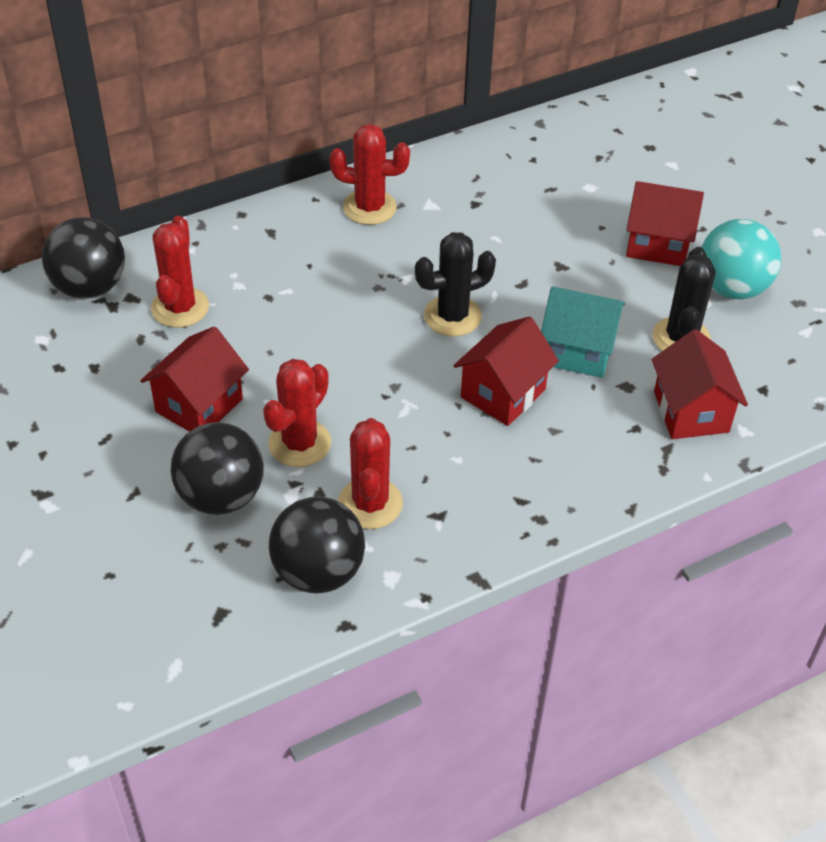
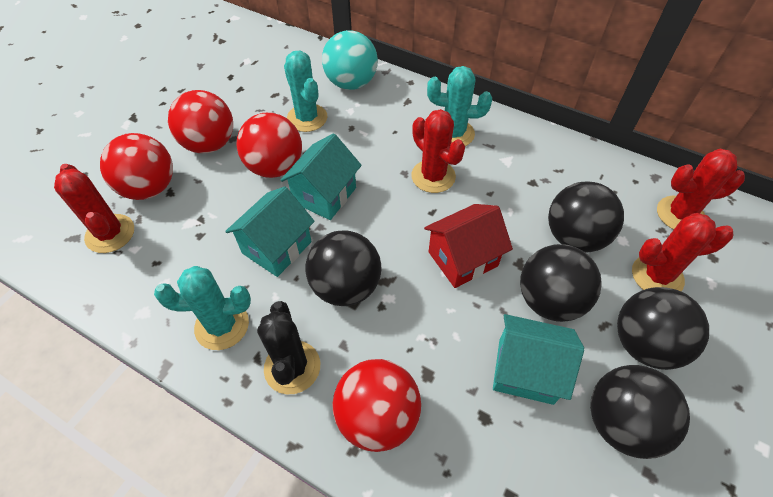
black ball: 3 -> 5
black cactus: 2 -> 1
red ball: 0 -> 4
red house: 4 -> 1
turquoise cactus: 0 -> 3
turquoise house: 1 -> 3

